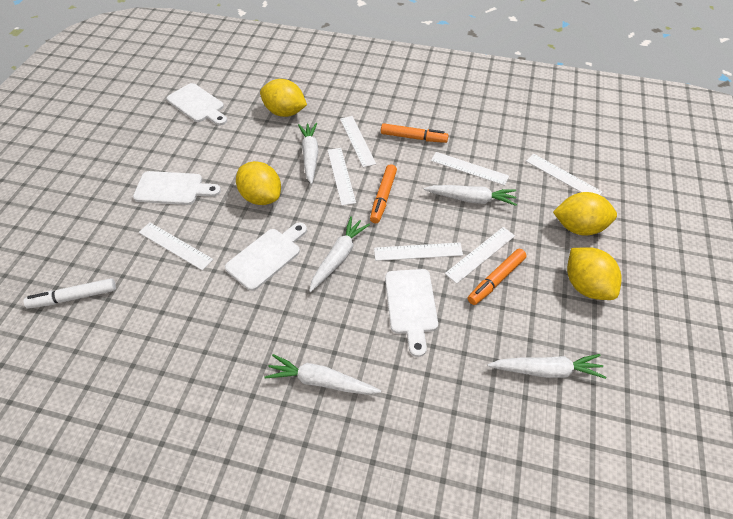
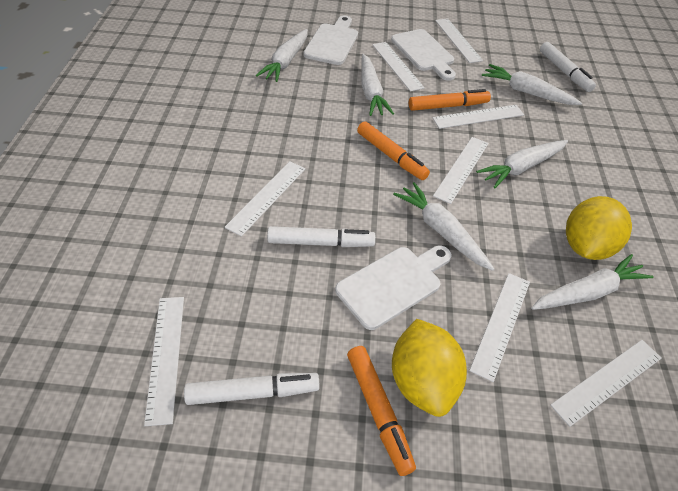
white carrot: 5 -> 6
white cutting board: 4 -> 3
white marker: 1 -> 3
white ruler: 7 -> 8
yellow lemon: 4 -> 2

